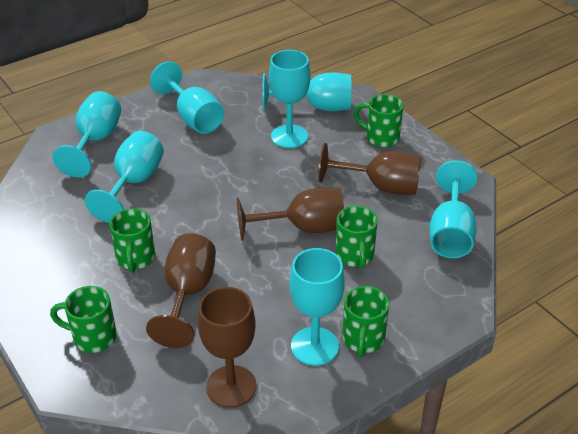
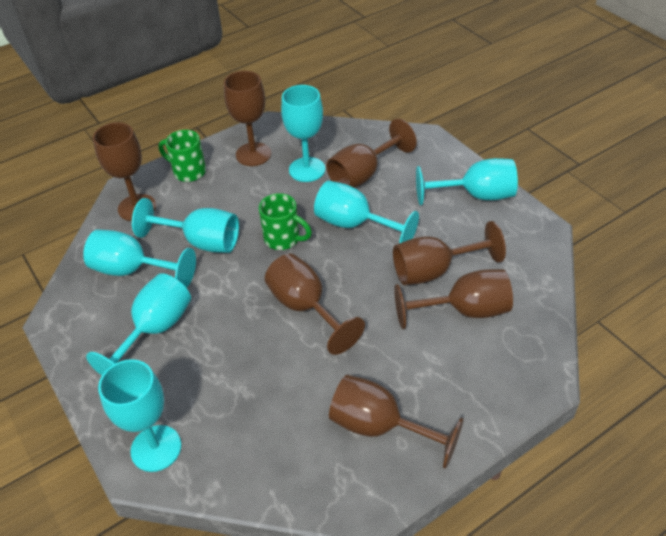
brown goblet: 4 -> 7
green mug: 5 -> 2

